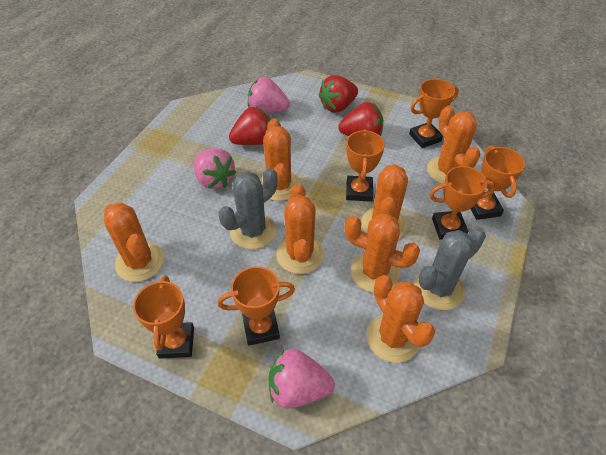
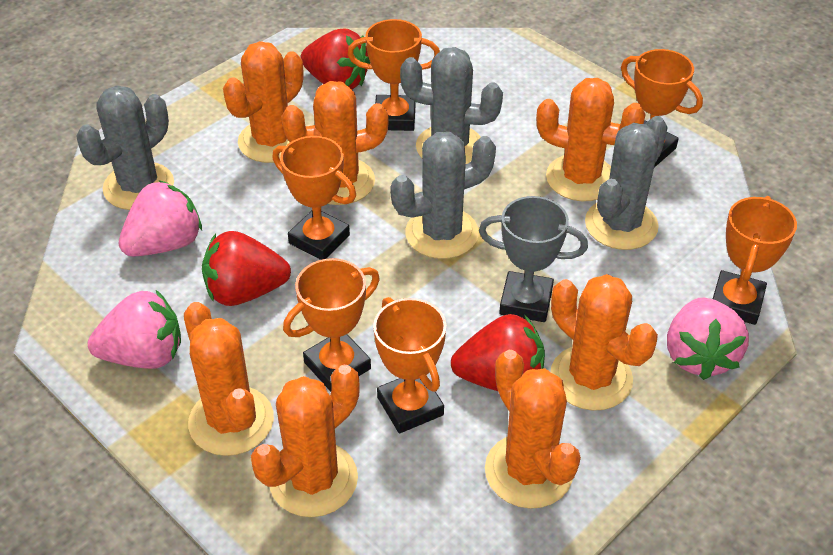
grey cactus: 2 -> 4
grey trophy: 0 -> 1

